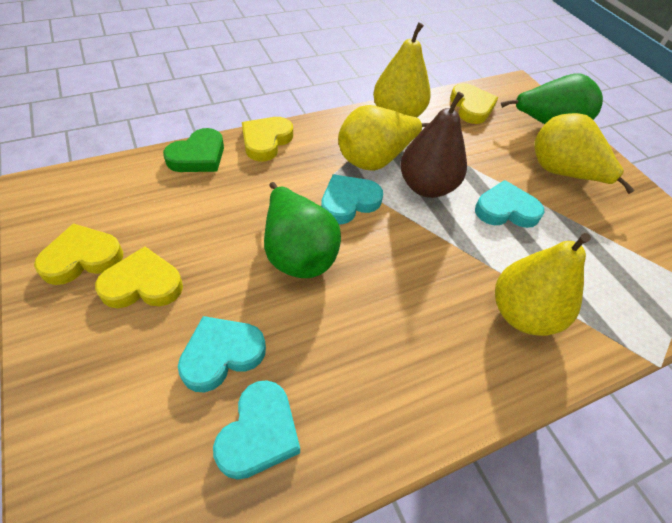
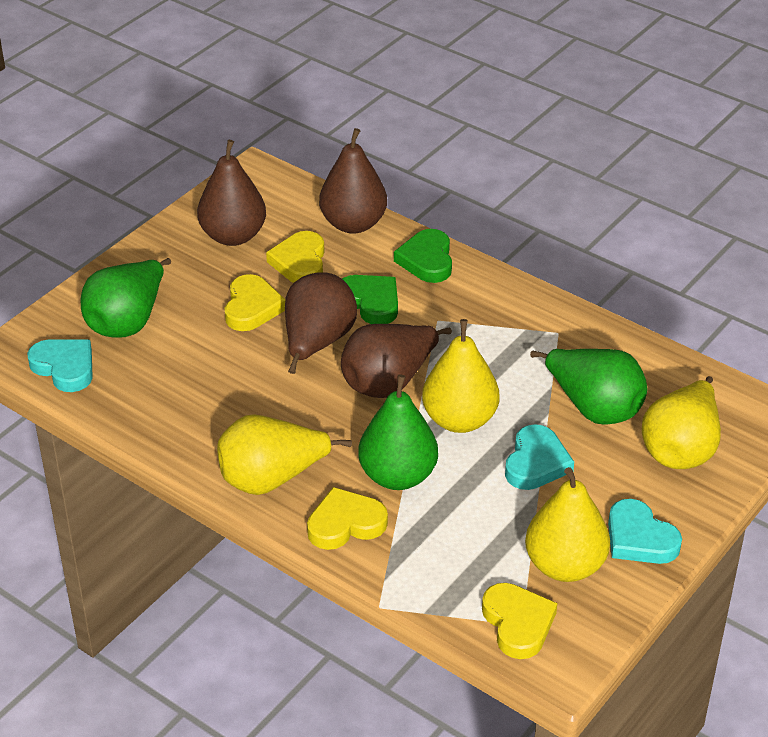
brown pear: 1 -> 4
green heart: 1 -> 2
green pear: 2 -> 3
turquoise heart: 4 -> 3

